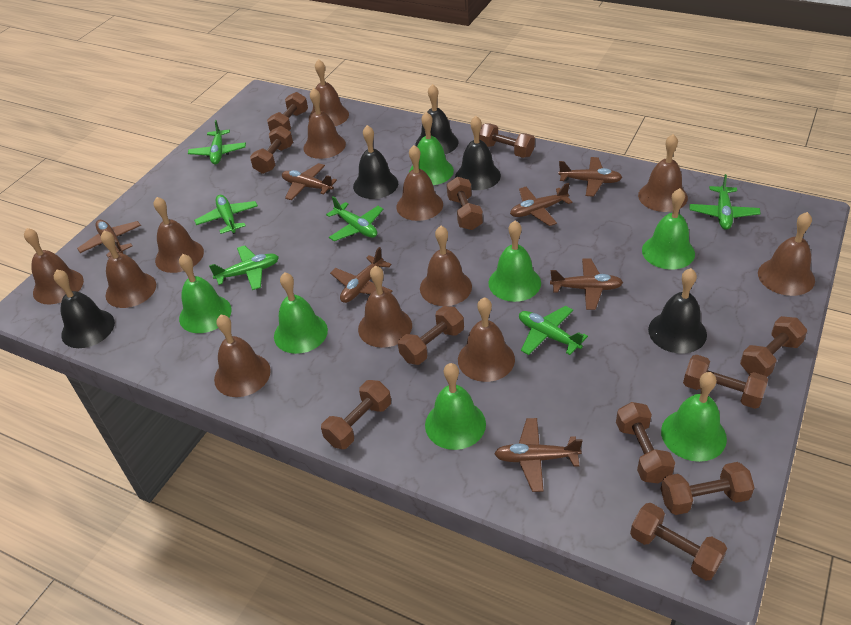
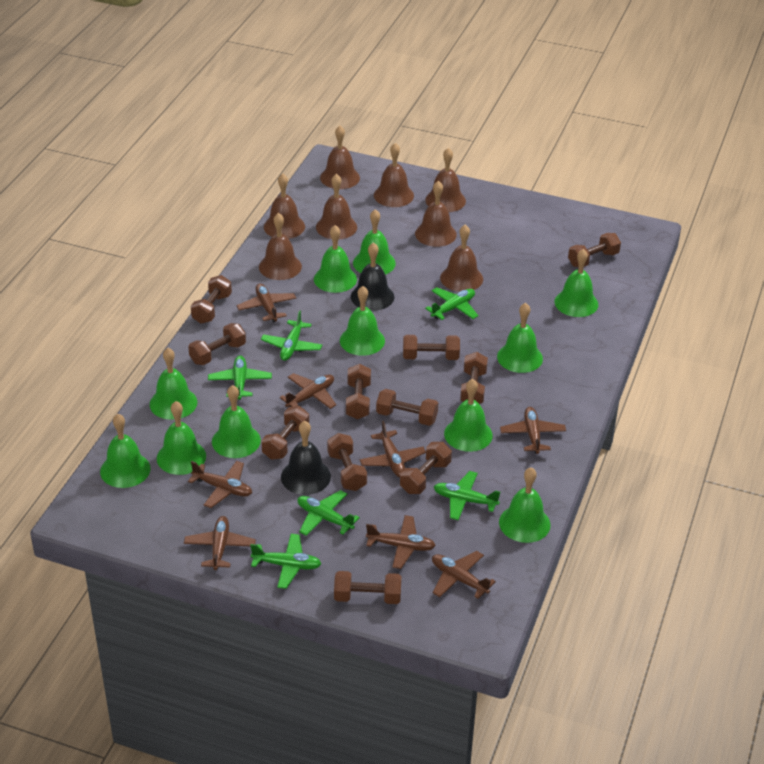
black bell: 5 -> 2
brown bell: 12 -> 8
brown plane: 7 -> 8
green bell: 7 -> 11

